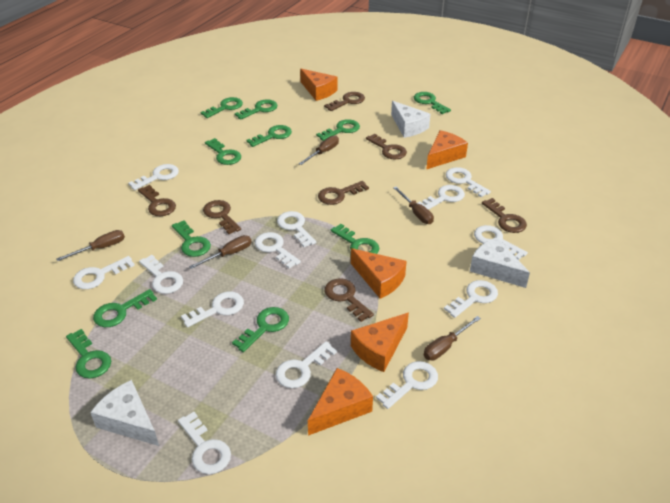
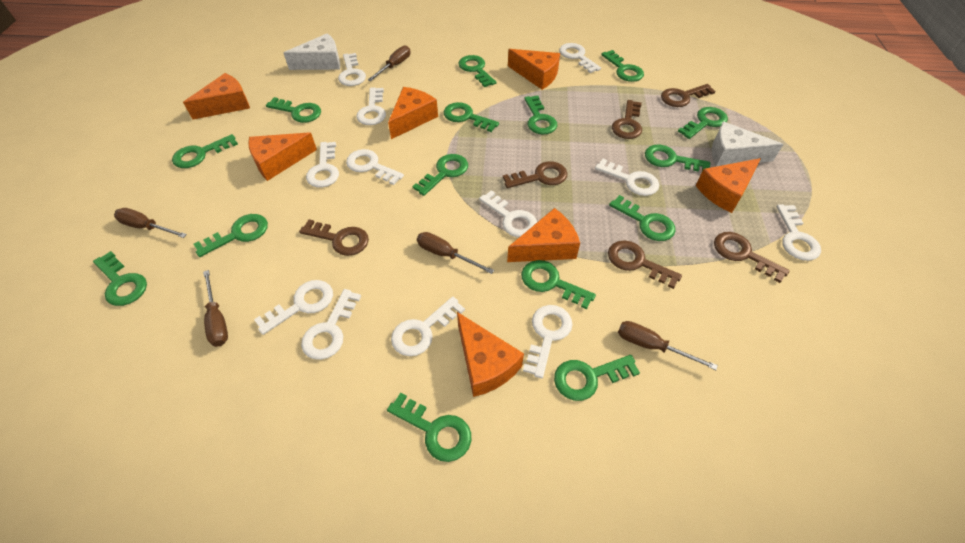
brown key: 7 -> 6
green key: 11 -> 15
orange cheese: 5 -> 7
white cheese: 3 -> 2
white key: 13 -> 12

